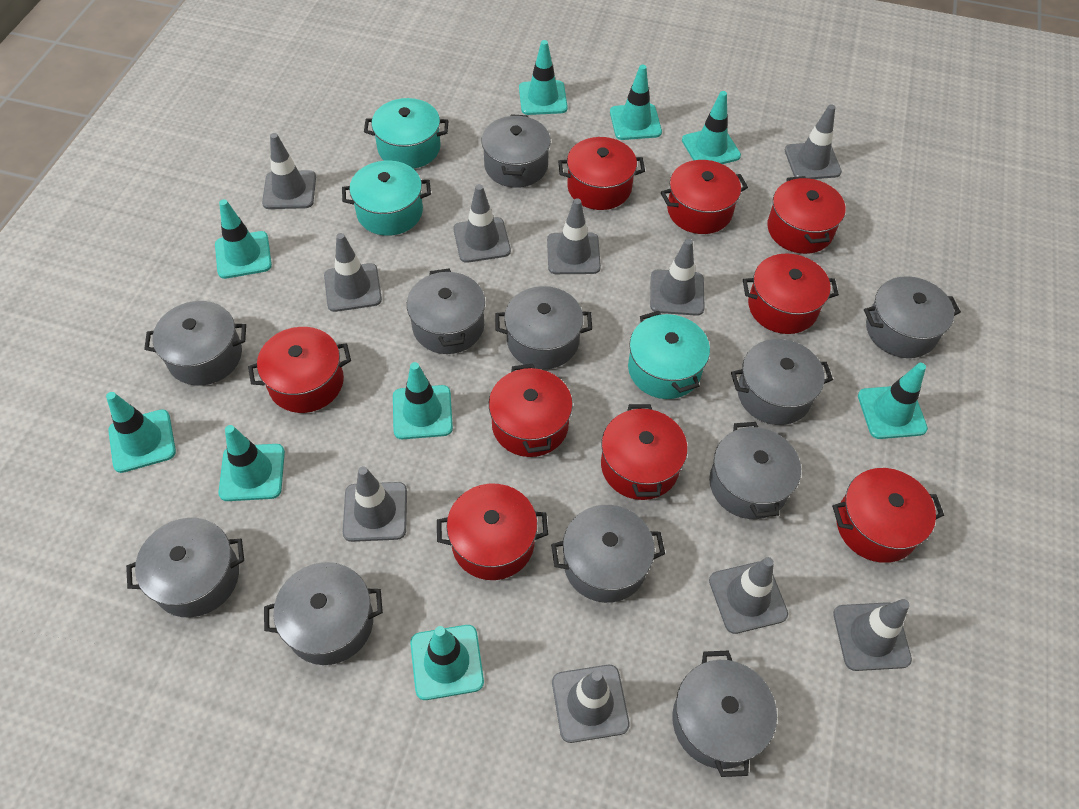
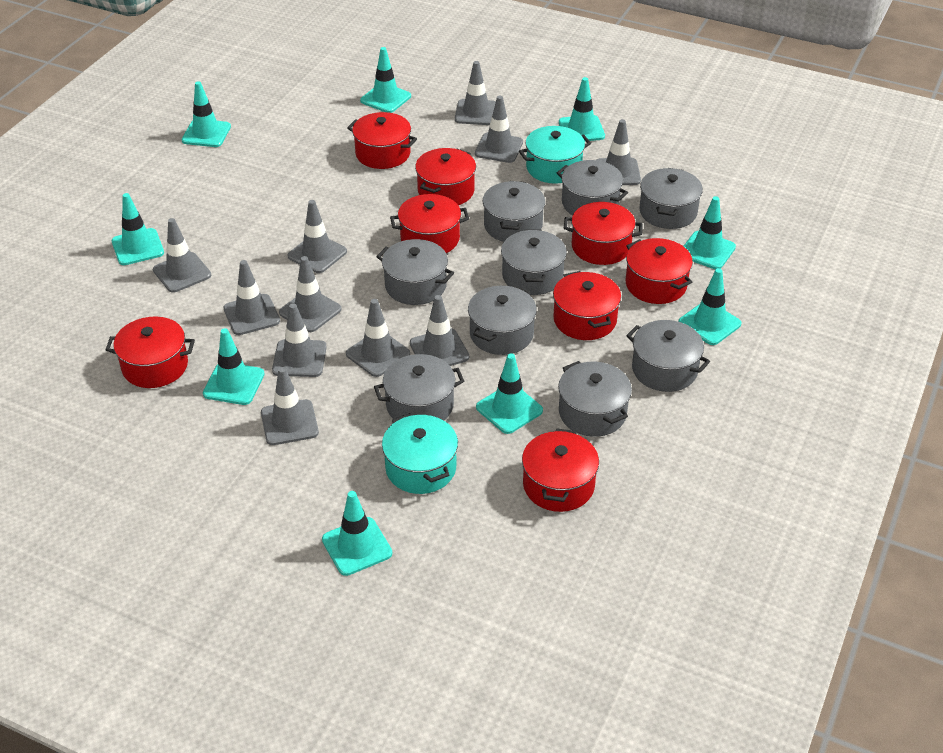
grey pot: 11 -> 9
grey traffic cone: 10 -> 11
red pot: 9 -> 8
turquoise pot: 3 -> 2

